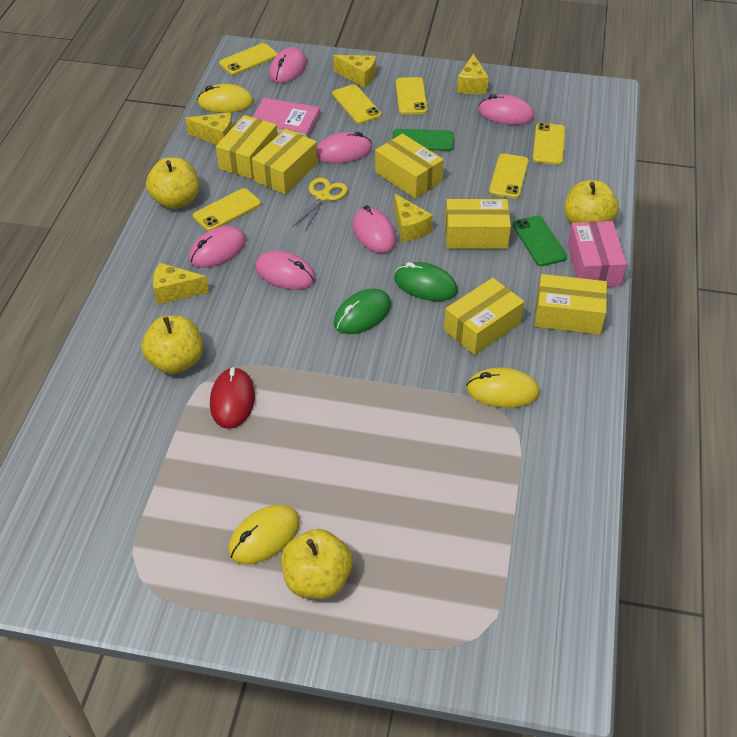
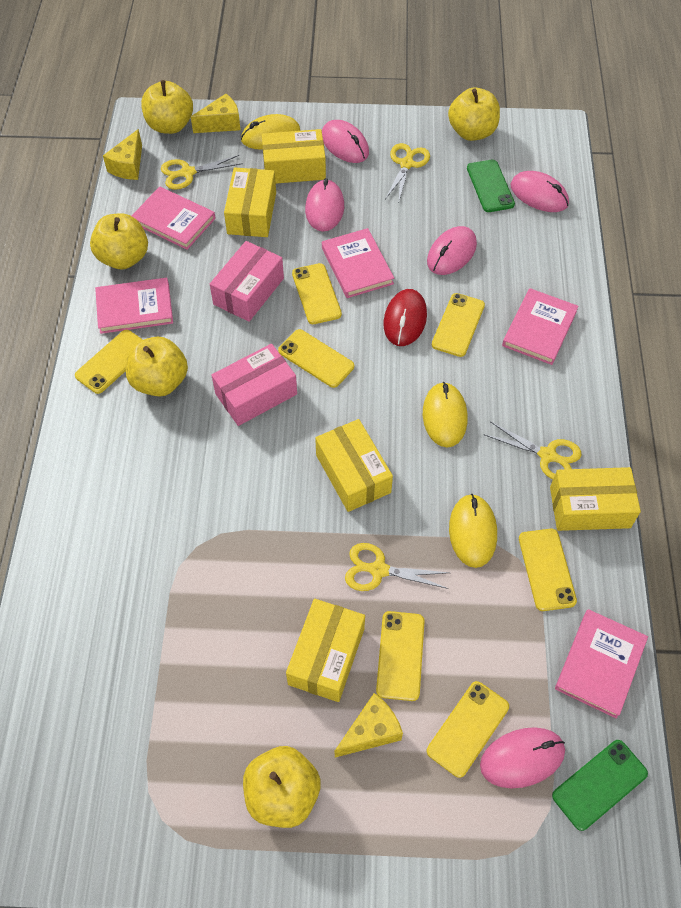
green mouse: 2 -> 0
pink book: 1 -> 5
pink box: 1 -> 2
pink mouse: 6 -> 5
yellow apple: 4 -> 5
yellow box: 6 -> 5
yellow cheese: 5 -> 3
yellow phone: 6 -> 7
yellow scissors: 1 -> 4

